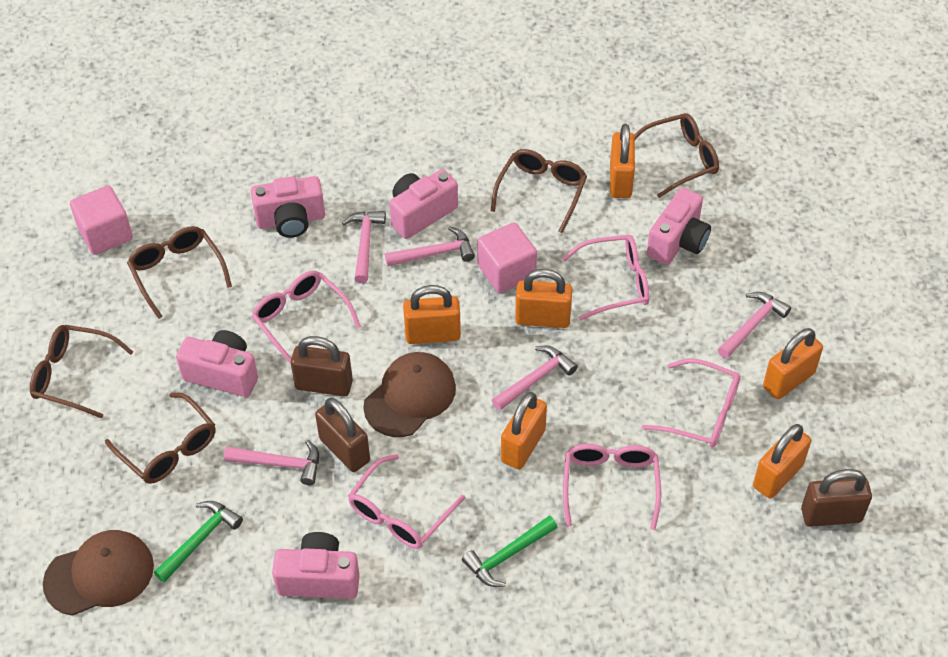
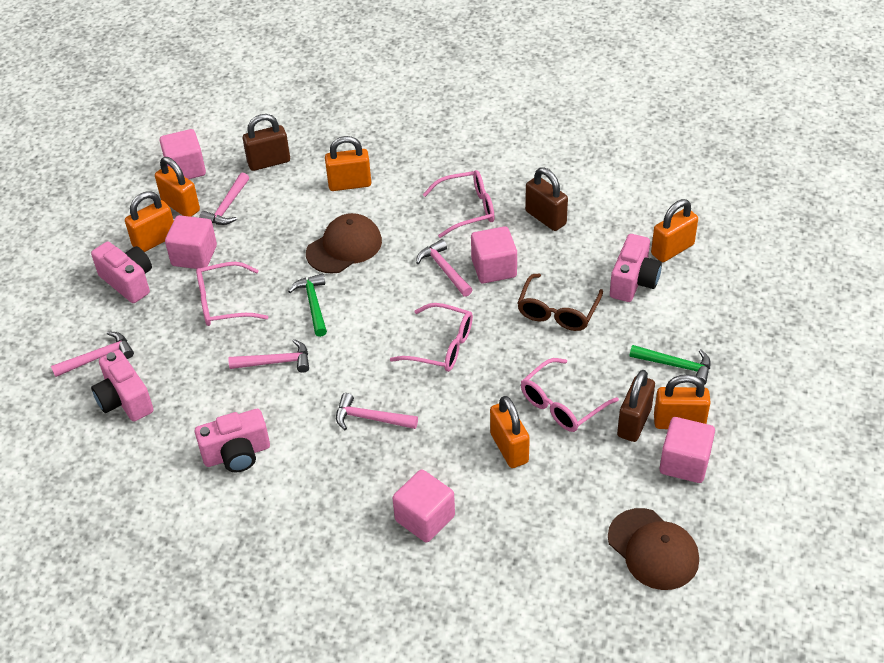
brown glasses: 5 -> 1
pink camera: 5 -> 4
pink cube: 2 -> 5
pink glasses: 5 -> 4

